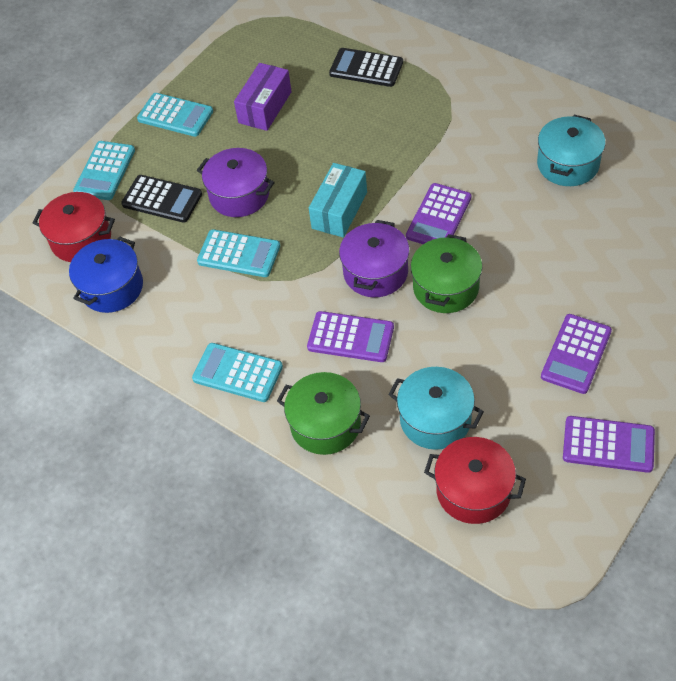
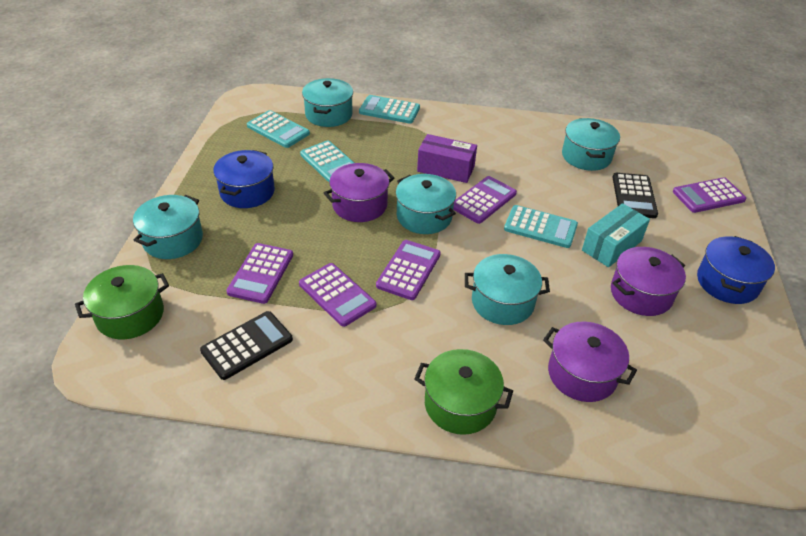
blue pot: 1 -> 2
purple calculator: 4 -> 5
purple pot: 2 -> 3
red pot: 2 -> 0
turquoise pot: 2 -> 5

